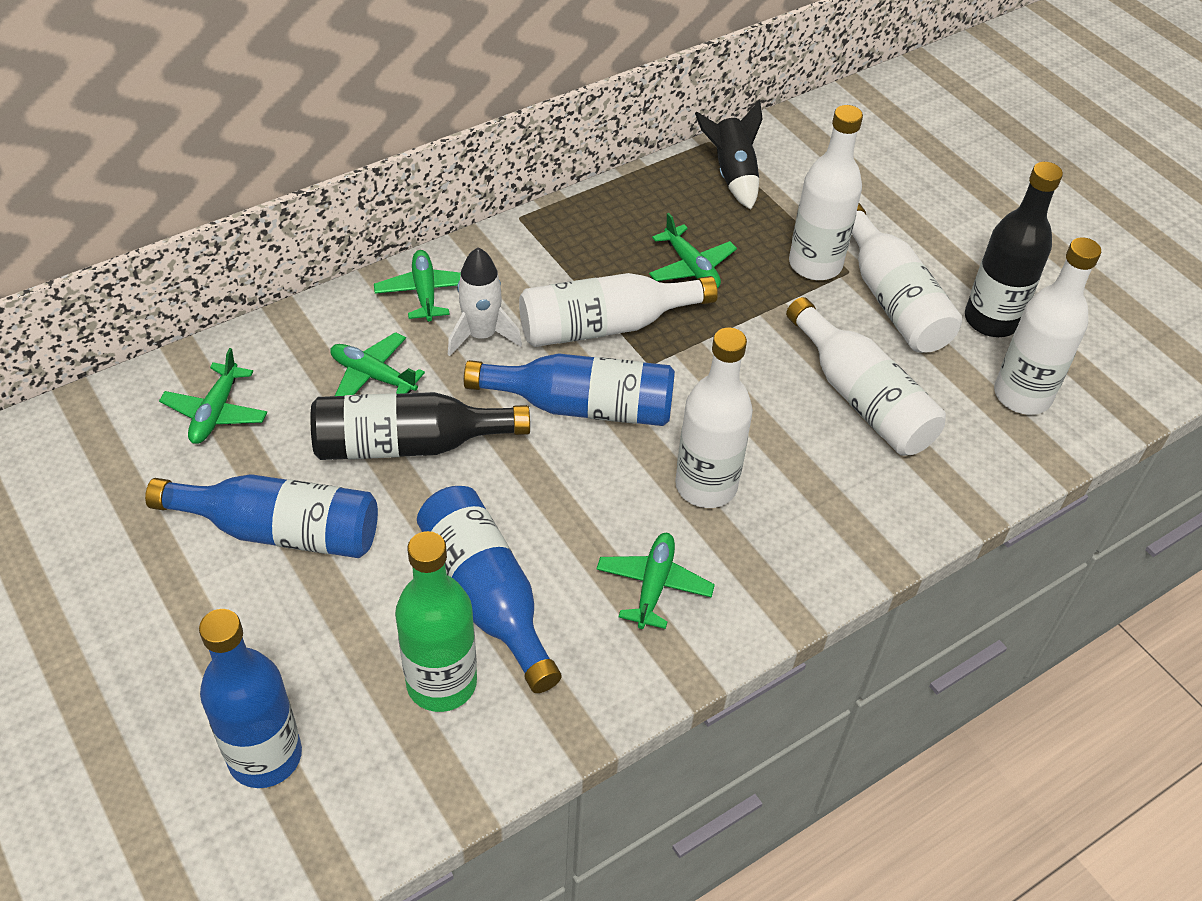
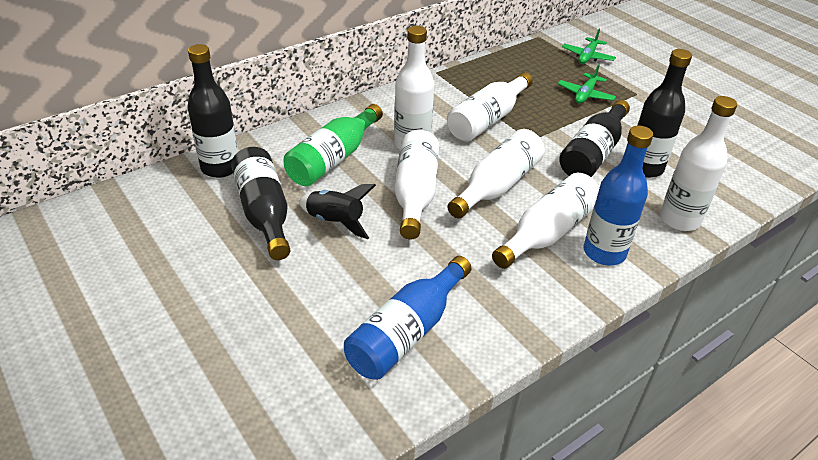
black bottle: 2 -> 4
blue bottle: 4 -> 2
green plane: 5 -> 2
white rocket: 1 -> 0

